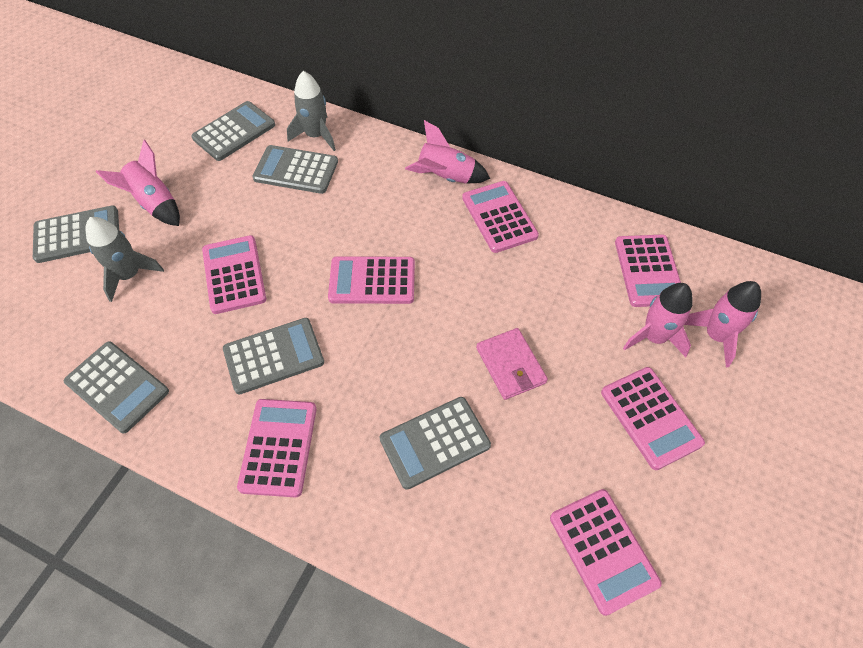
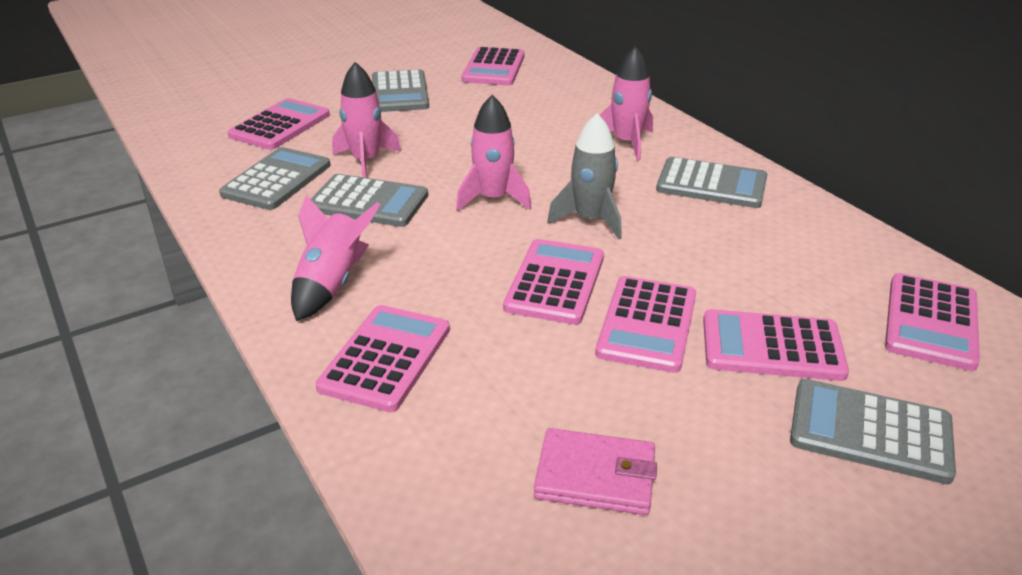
grey calculator: 6 -> 5
grey rocket: 2 -> 1

